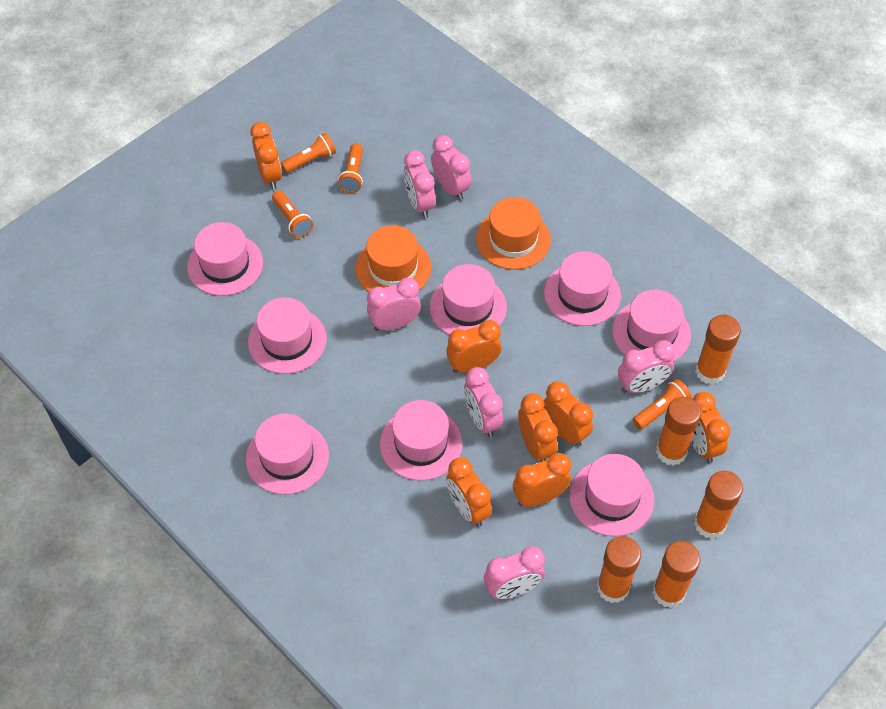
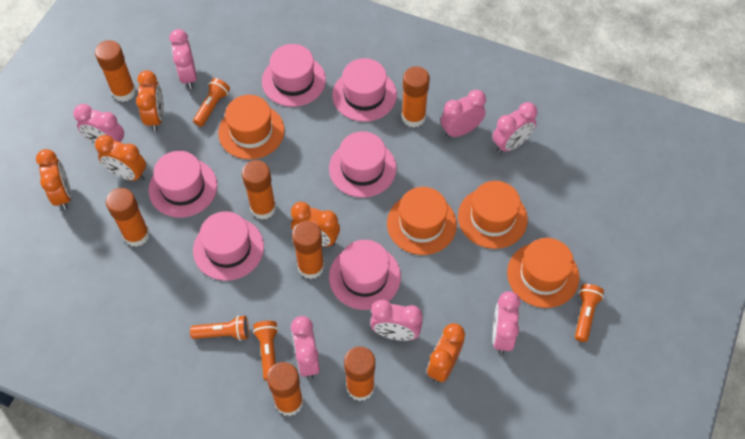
orange clock: 7 -> 5
orange glue stick: 5 -> 7
orange hat: 2 -> 4
pink clock: 6 -> 7
pink hat: 8 -> 6

